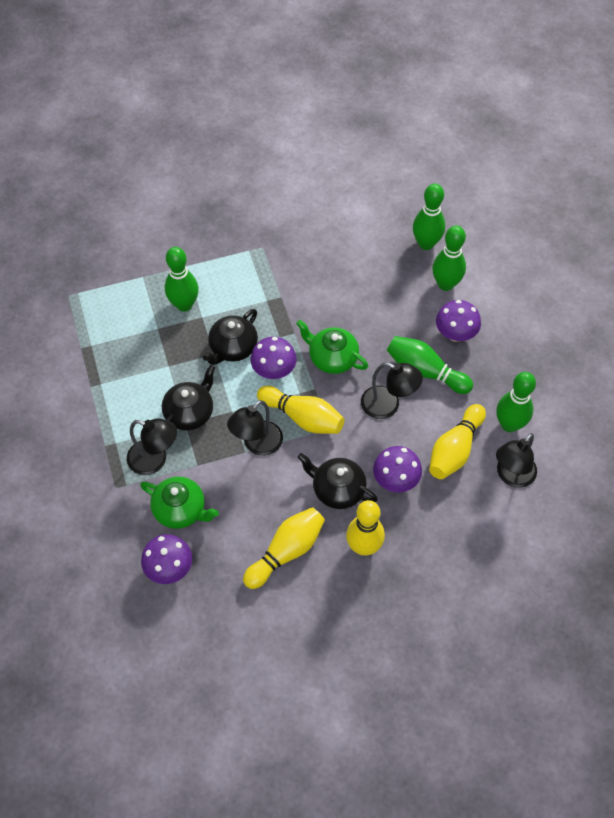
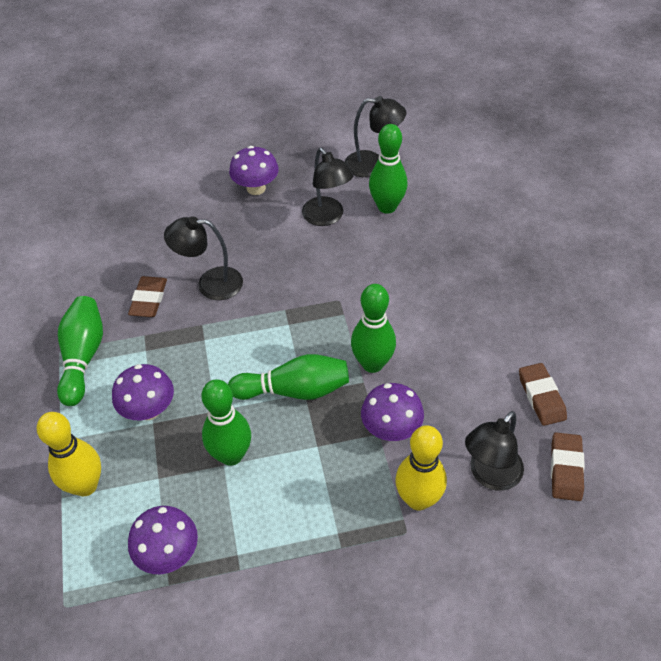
black teapot: 3 -> 0
brown eraser: 0 -> 3
green teapot: 2 -> 0
yellow bowling pin: 4 -> 2

